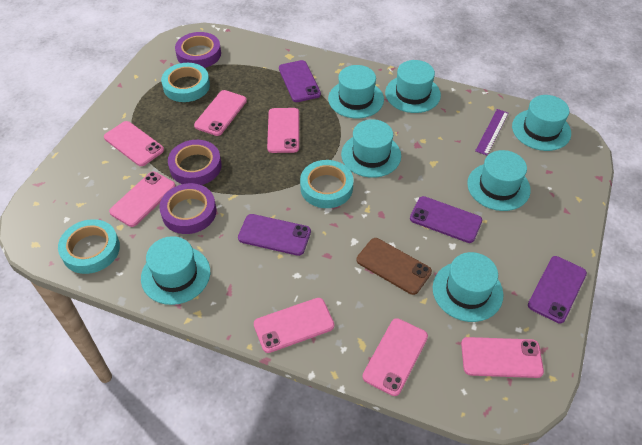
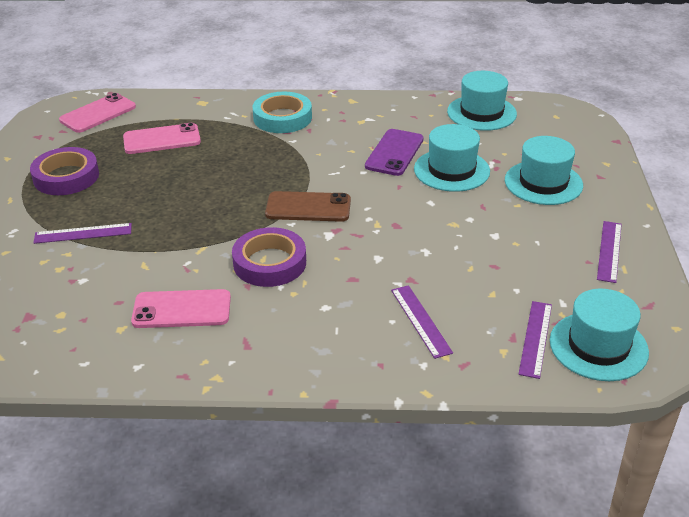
pink phone: 7 -> 3
purple phone: 4 -> 1
purple ruler: 1 -> 4
purple tape: 3 -> 2
turquoise hat: 7 -> 4
turquoise tape: 3 -> 1

